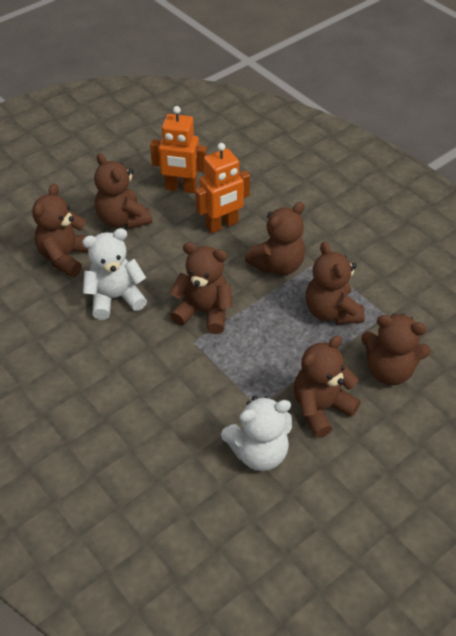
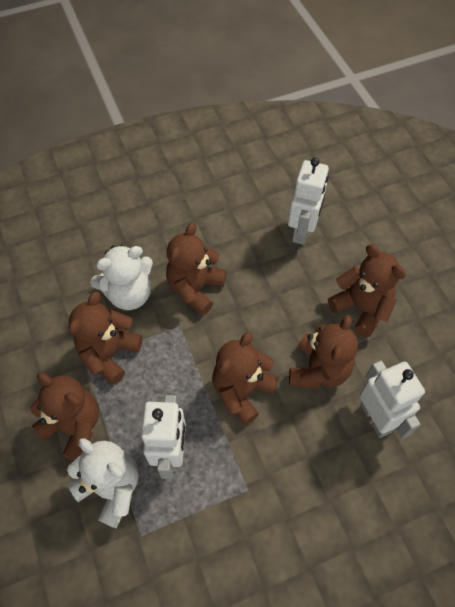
brown teddy bear: 7 -> 6
orange robot: 2 -> 0
white robot: 0 -> 3

